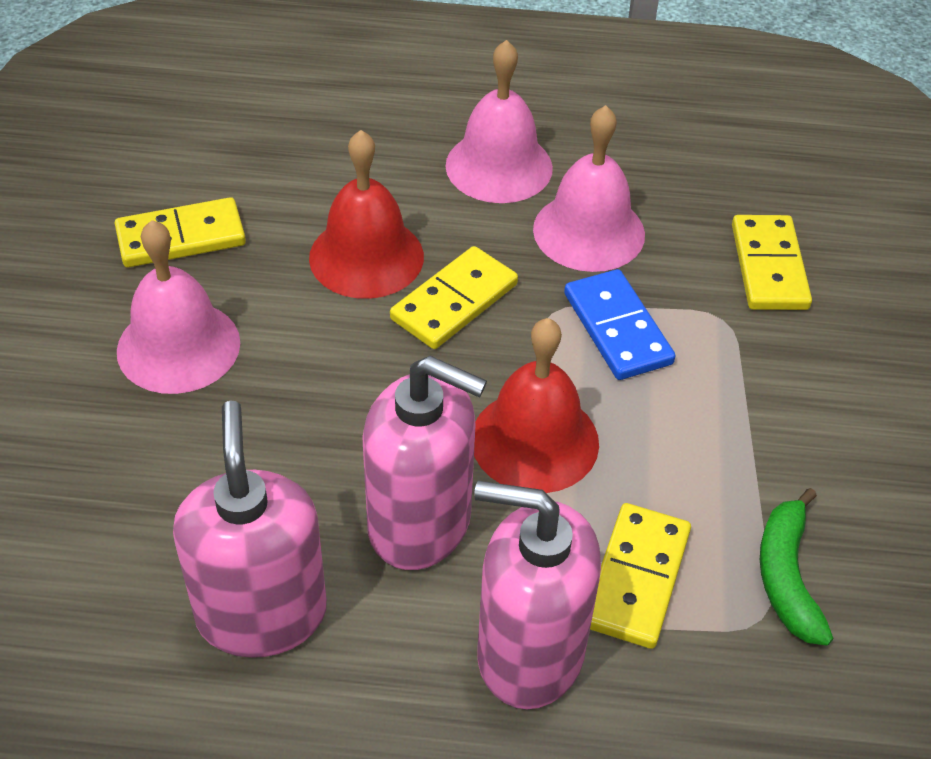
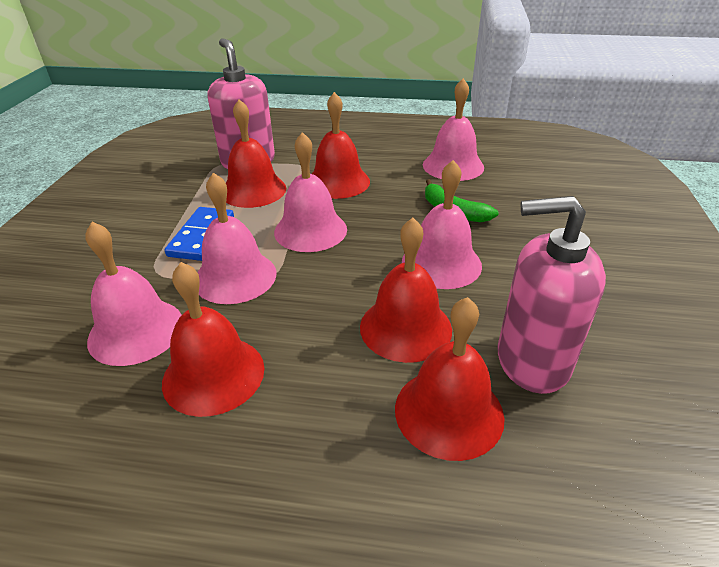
pink bell: 3 -> 5
pink soap dispenser: 3 -> 2
red bell: 2 -> 5
yellow domino: 4 -> 0

